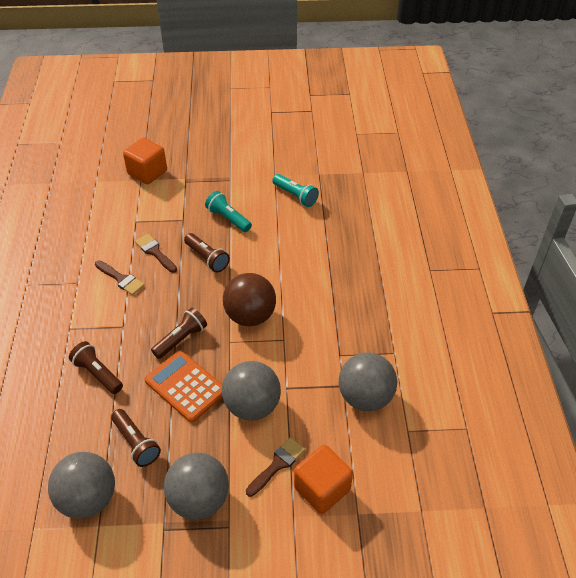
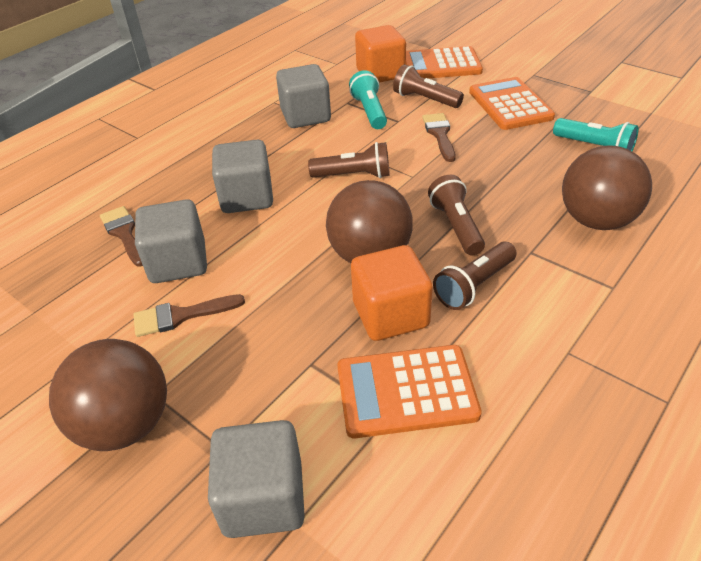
brown ball: 1 -> 3
grey ball: 4 -> 0
grey cube: 0 -> 4
orange calculator: 1 -> 3

